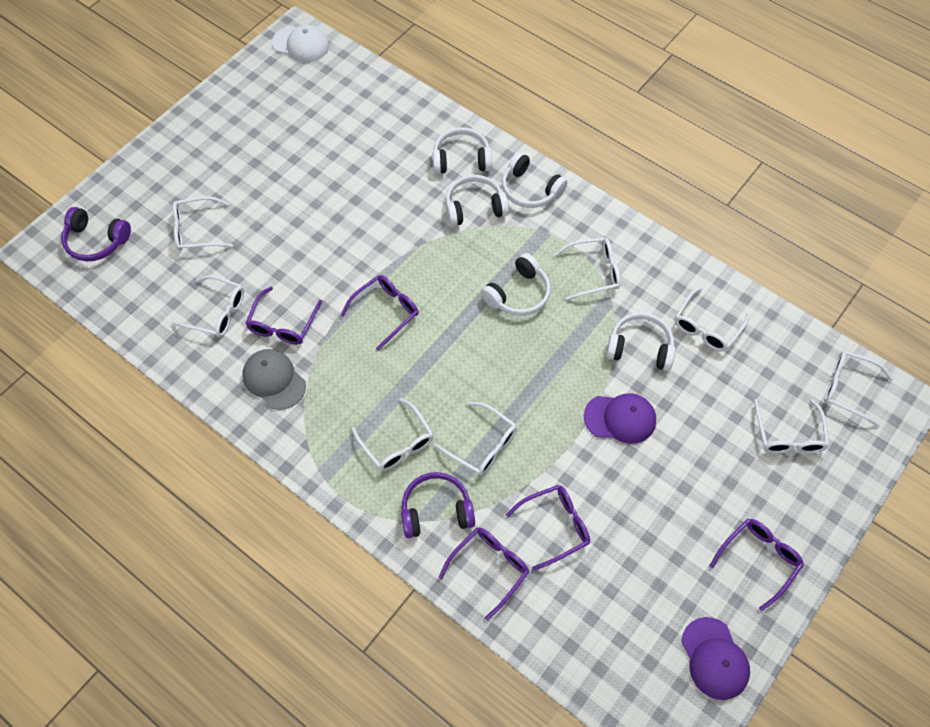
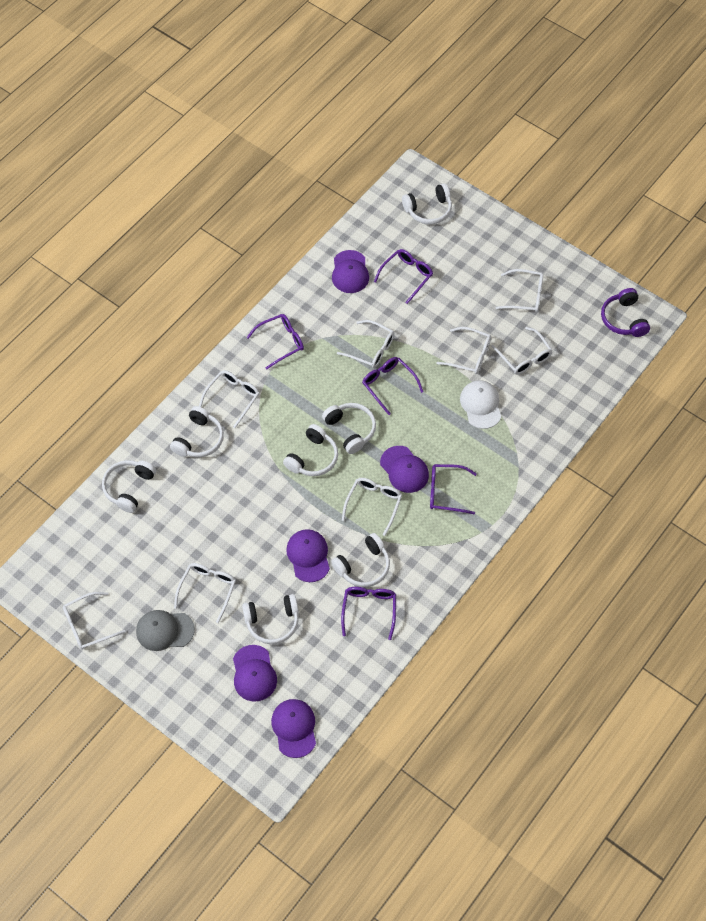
purple cap: 2 -> 5
purple headphones: 2 -> 1
white headphones: 5 -> 7

